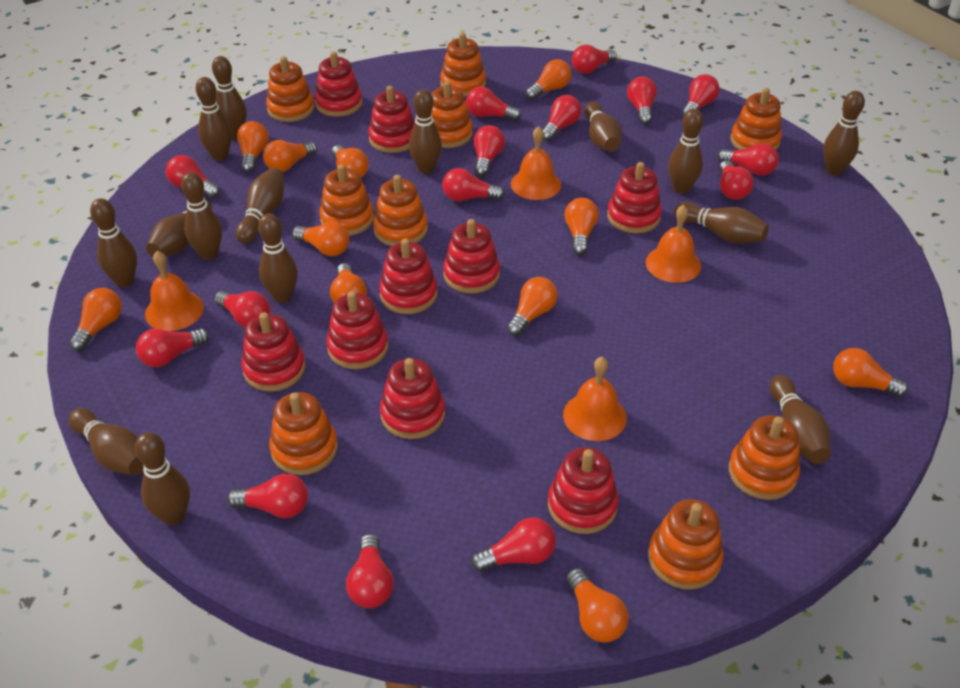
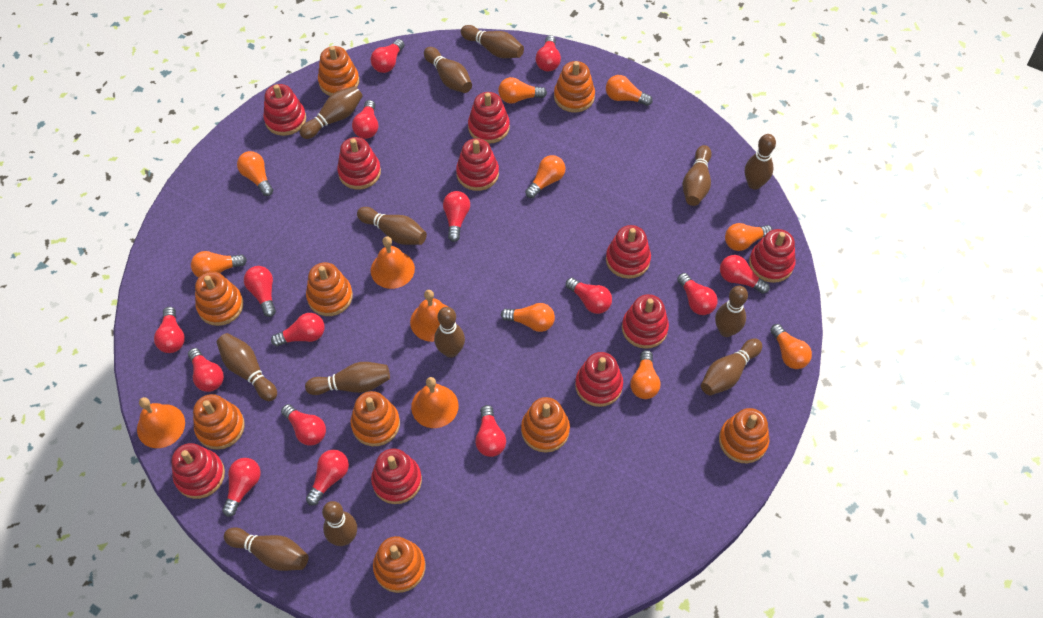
brown bowling pin: 15 -> 13
orange light bulb: 11 -> 9
red stacking toy: 9 -> 10

